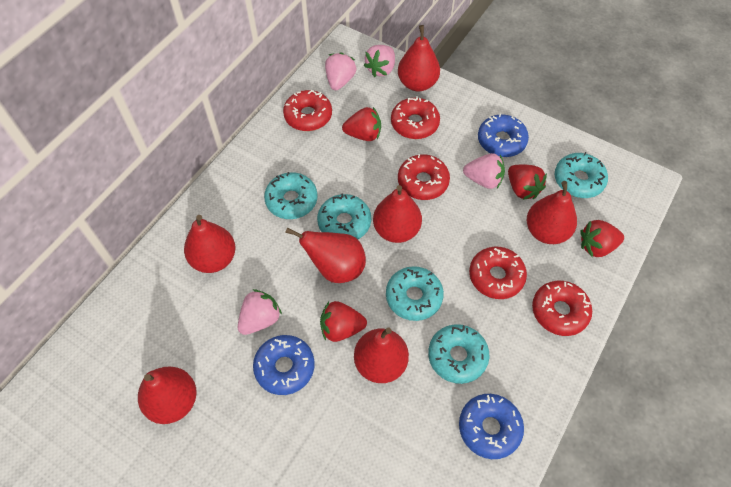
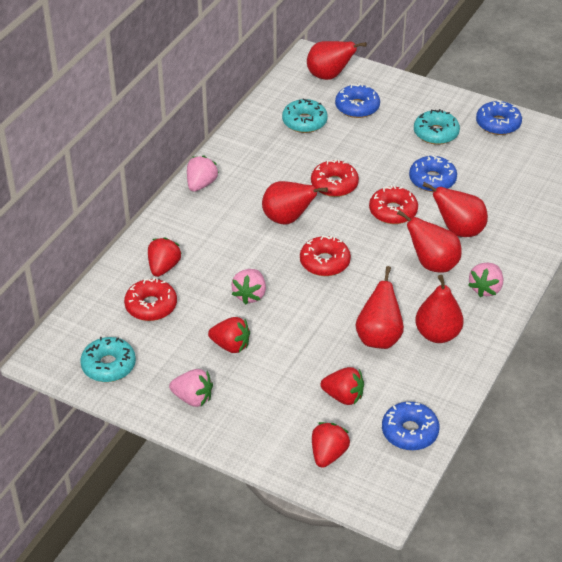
blue donut: 3 -> 4
red donut: 5 -> 4
red pear: 7 -> 6
turquoise donut: 5 -> 3

